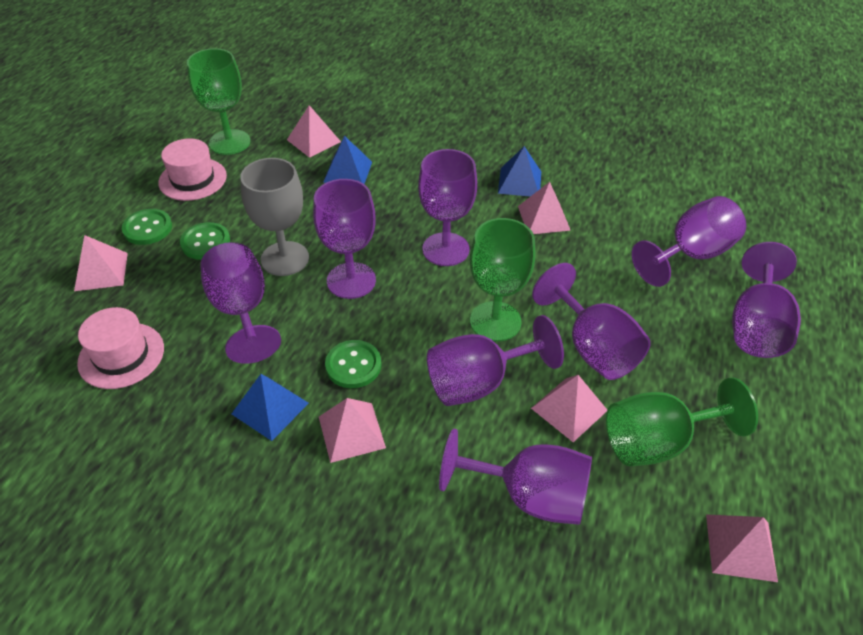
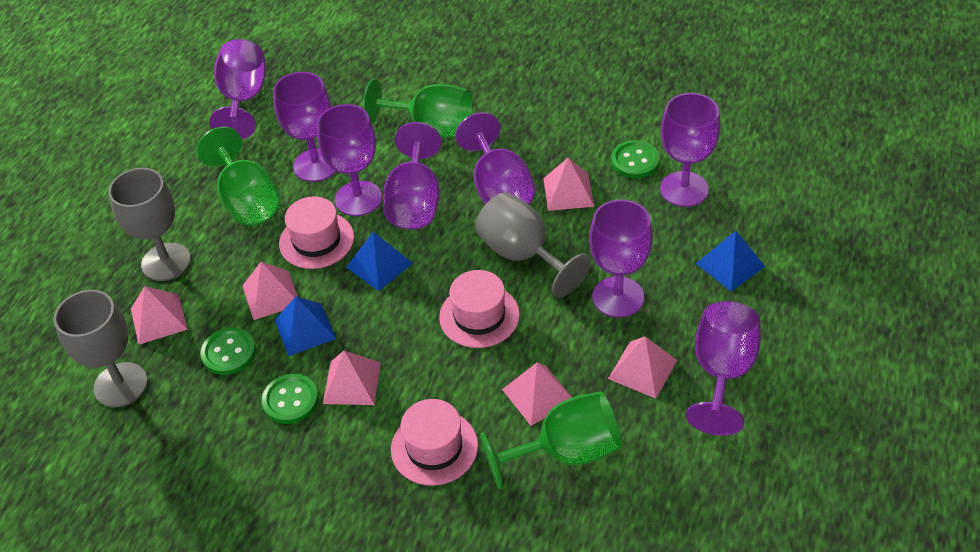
grey goblet: 1 -> 3
pink hat: 2 -> 3

